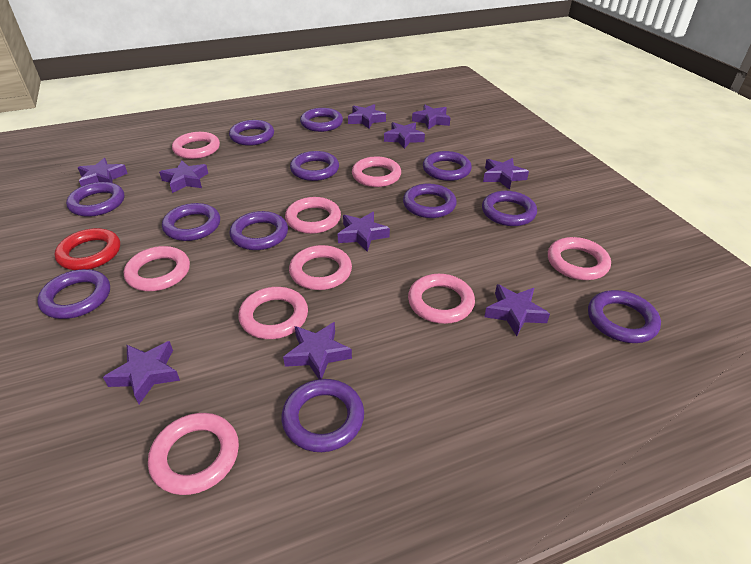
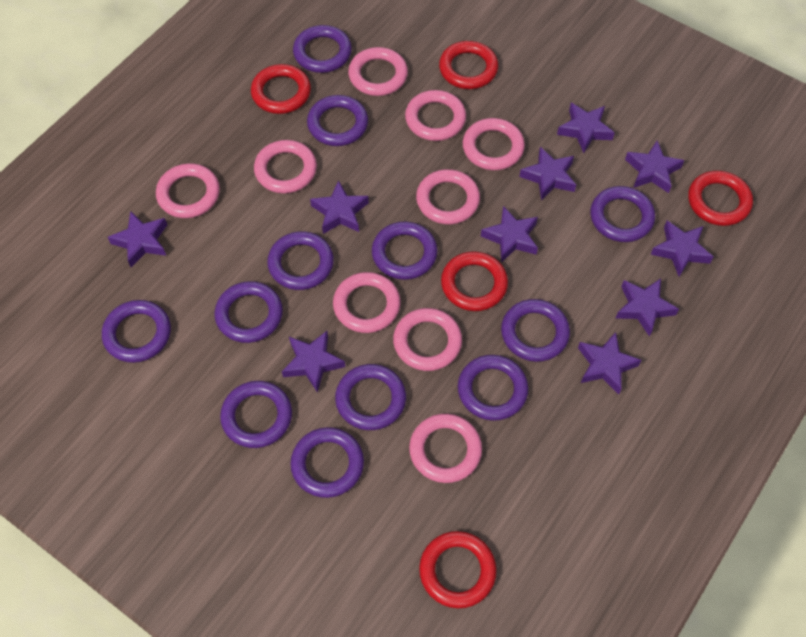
red ring: 1 -> 5

